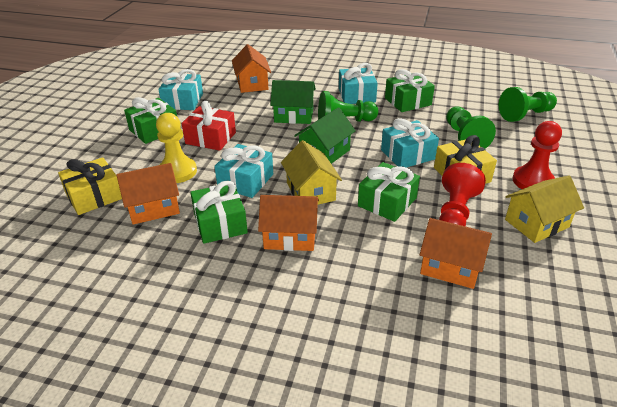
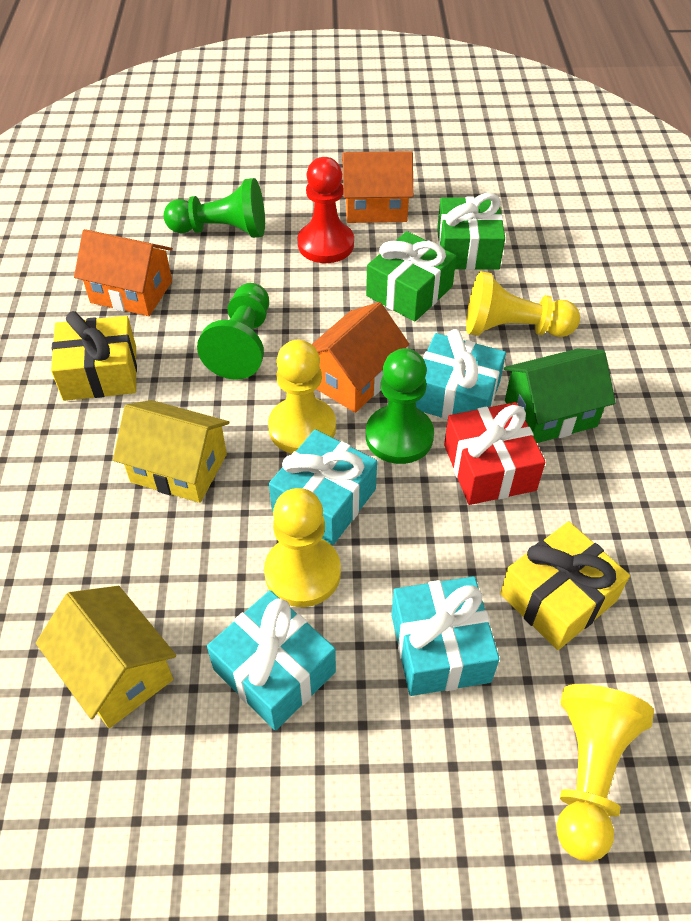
green gift: 4 -> 2
green house: 2 -> 1
orange house: 4 -> 3
red pawn: 2 -> 1
yellow pawn: 1 -> 4

